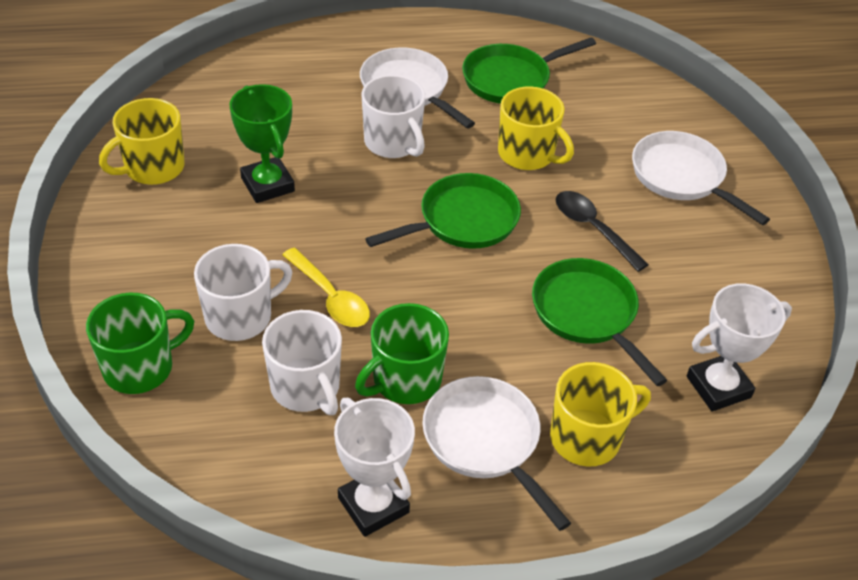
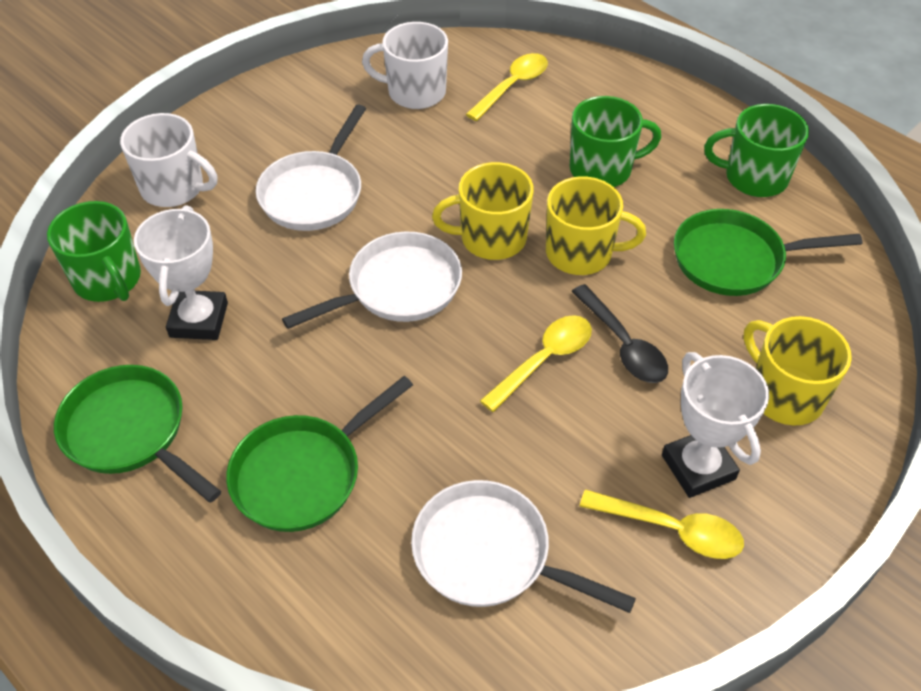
green mug: 2 -> 3
green trophy: 1 -> 0
white mug: 3 -> 2
yellow spoon: 1 -> 3

